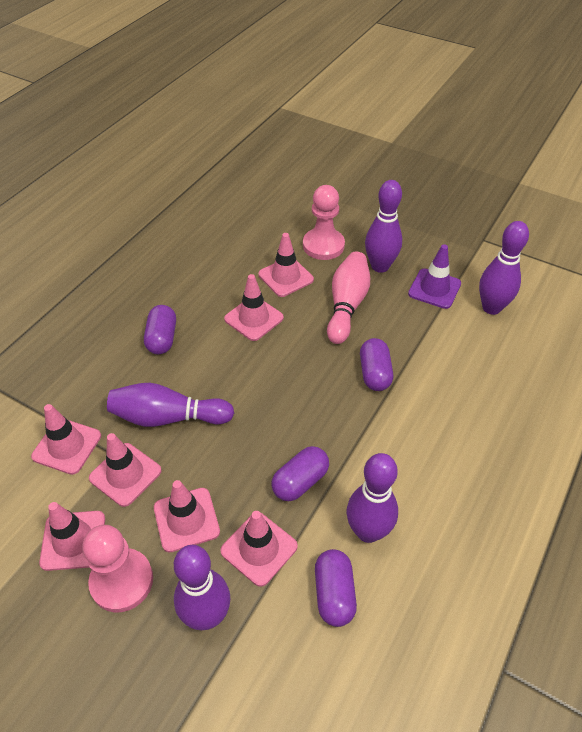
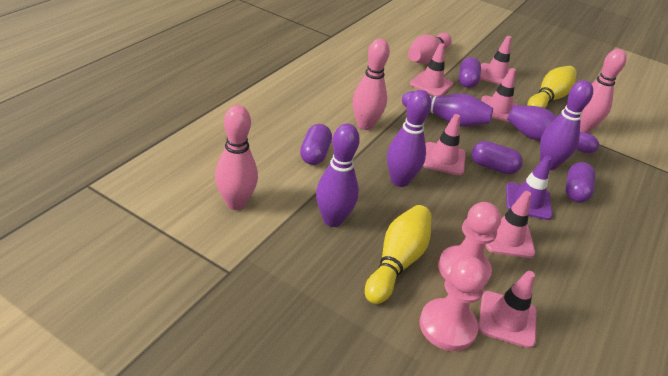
pink bowling pin: 1 -> 4
pink traffic cone: 7 -> 6
yellow bowling pin: 0 -> 2

